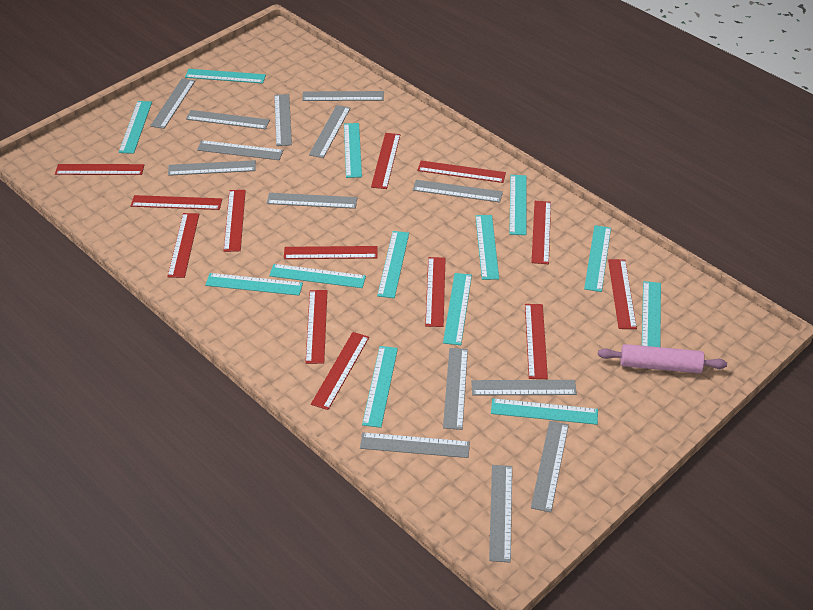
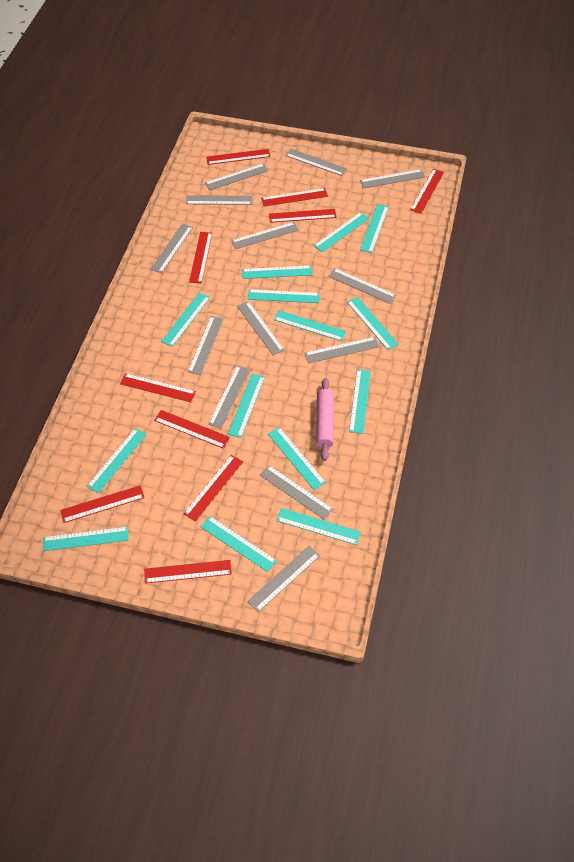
grey ruler: 14 -> 13
red ruler: 13 -> 10
turquoise ruler: 13 -> 14

